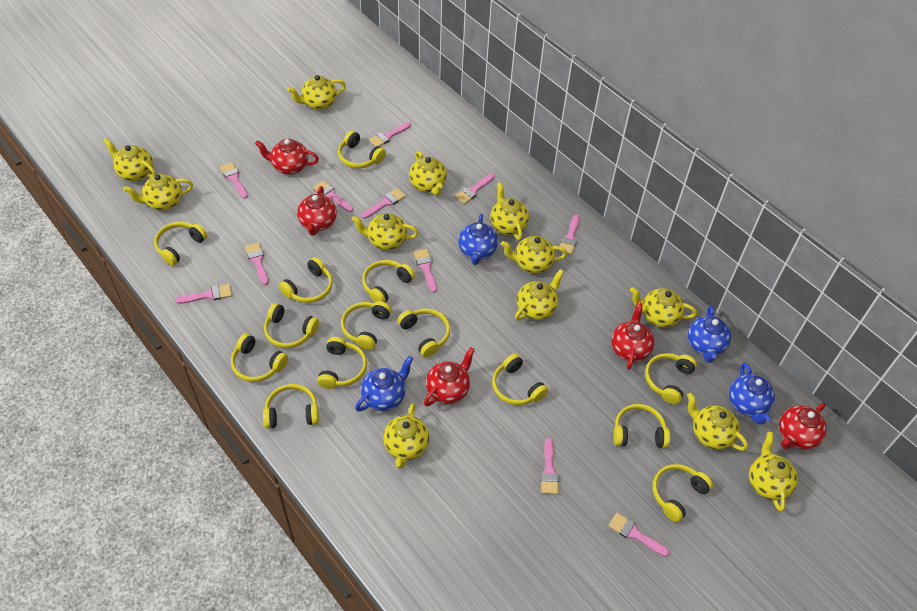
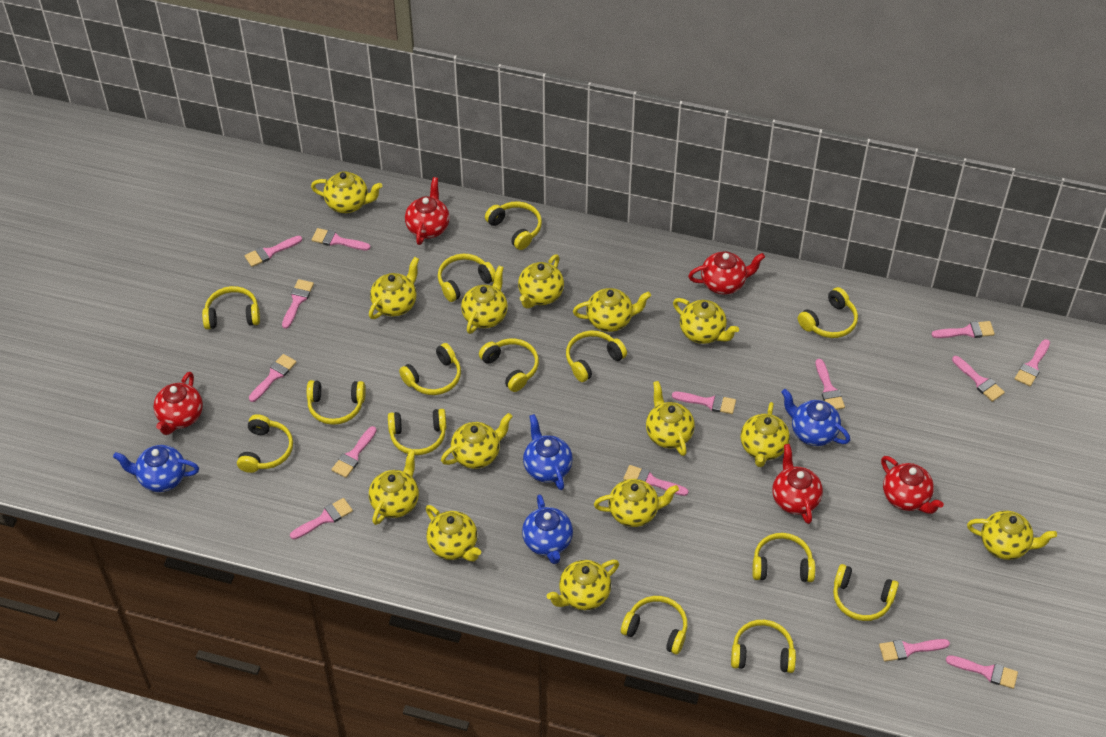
pink brush: 11 -> 14
yellow teapot: 12 -> 14

